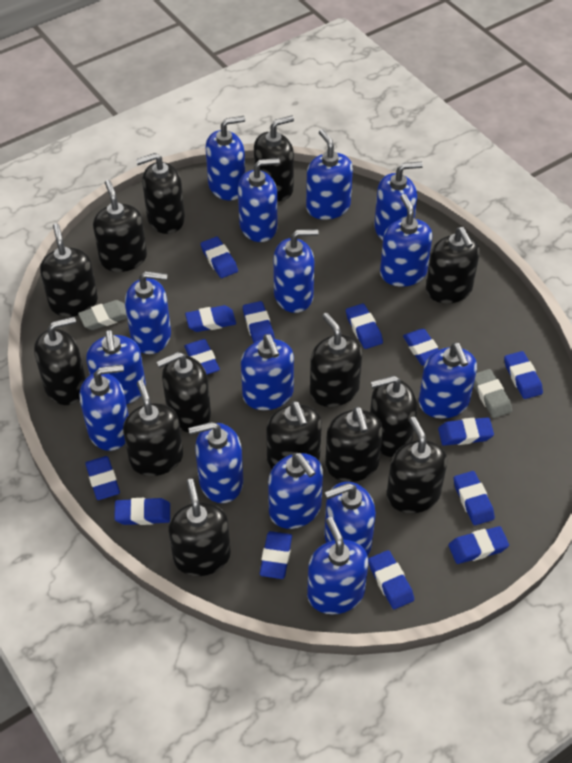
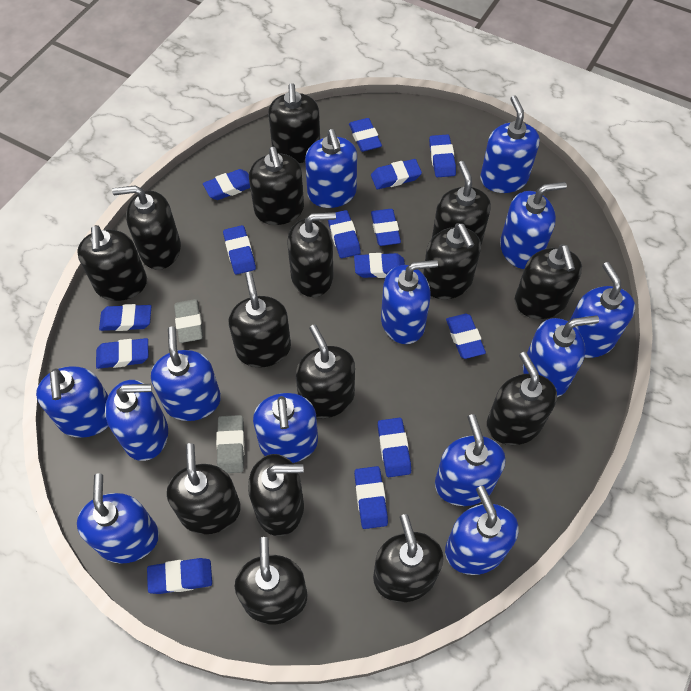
black soap dispenser: 14 -> 15
blue soap dispenser: 15 -> 13

